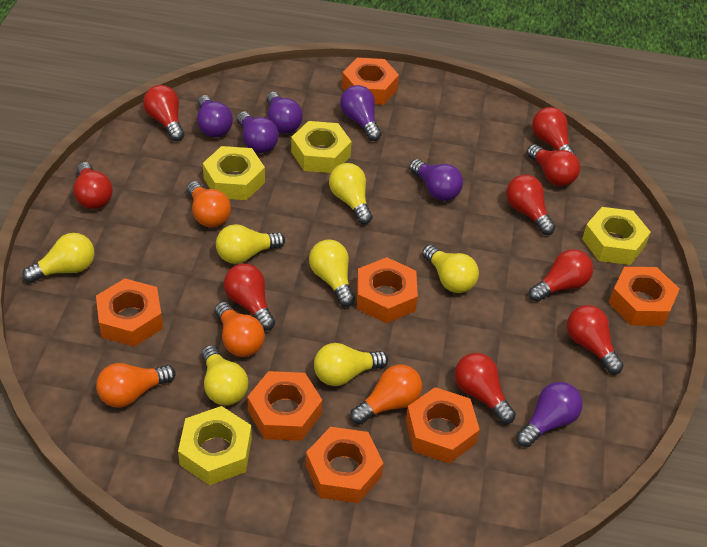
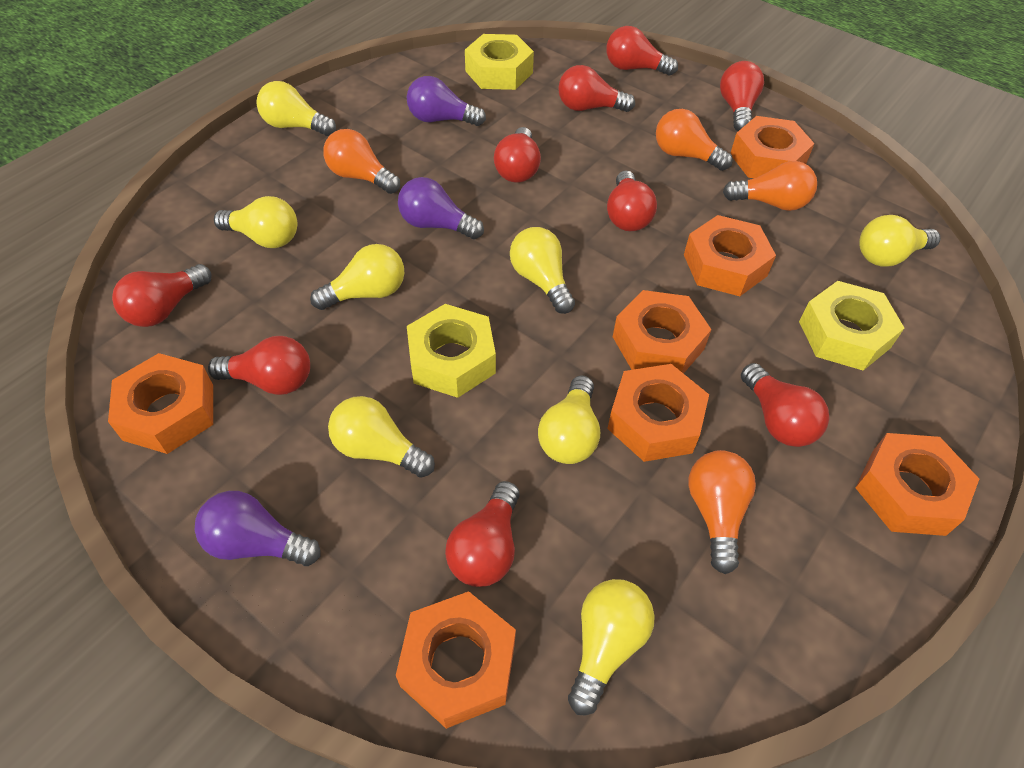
purple light bulb: 6 -> 3
yellow light bulb: 7 -> 8
yellow nut: 4 -> 3

